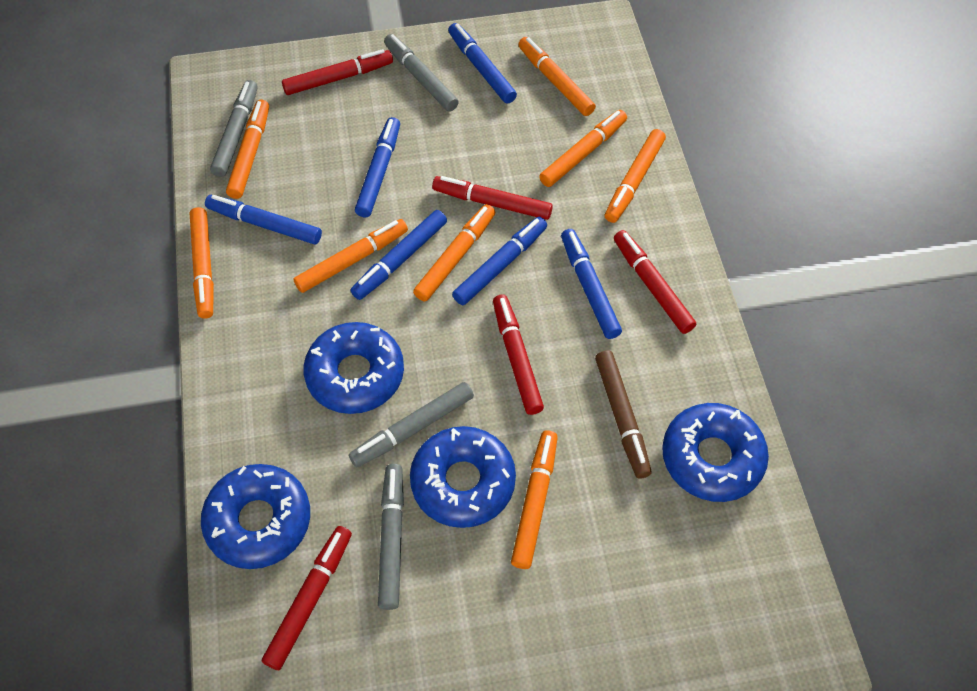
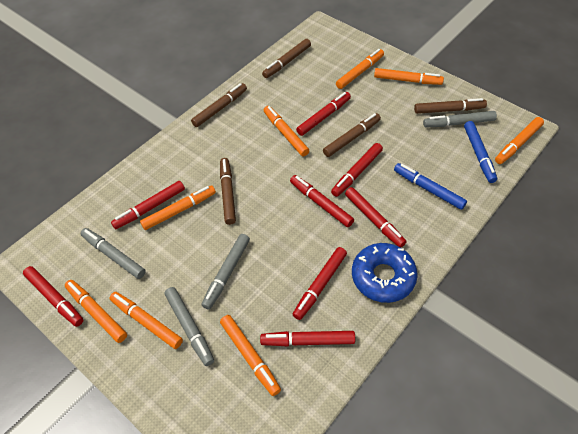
blue donut: 4 -> 1
blue marker: 6 -> 2
brown marker: 1 -> 5
red marker: 5 -> 8

